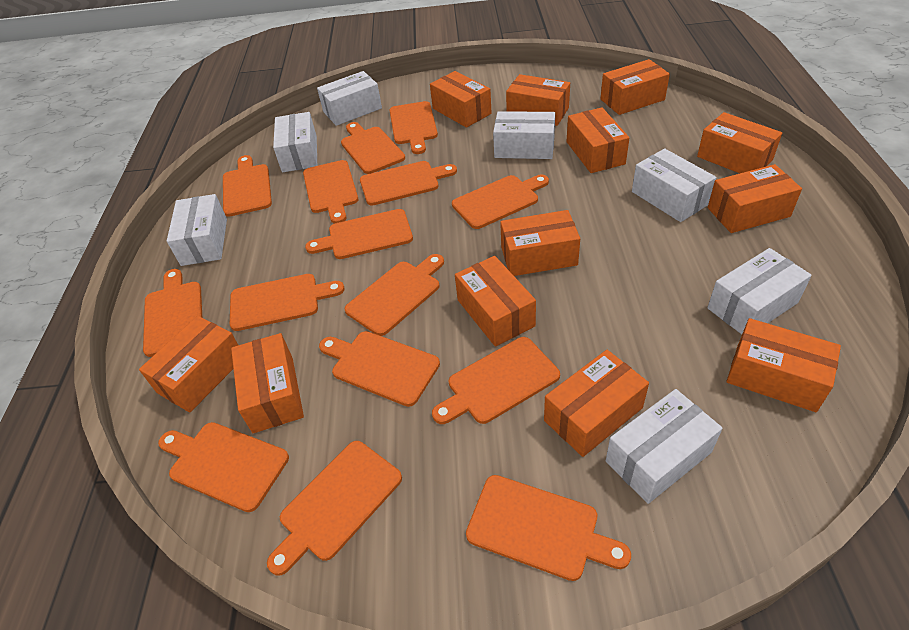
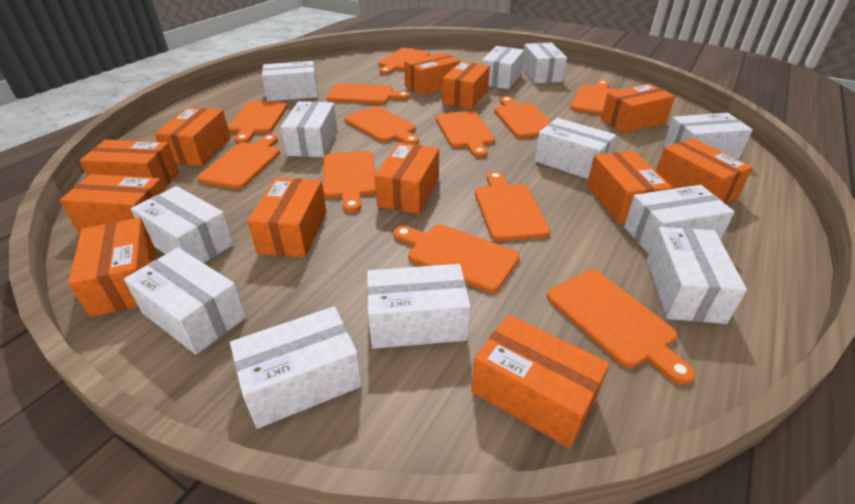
orange cutting board: 15 -> 12
white box: 7 -> 12

